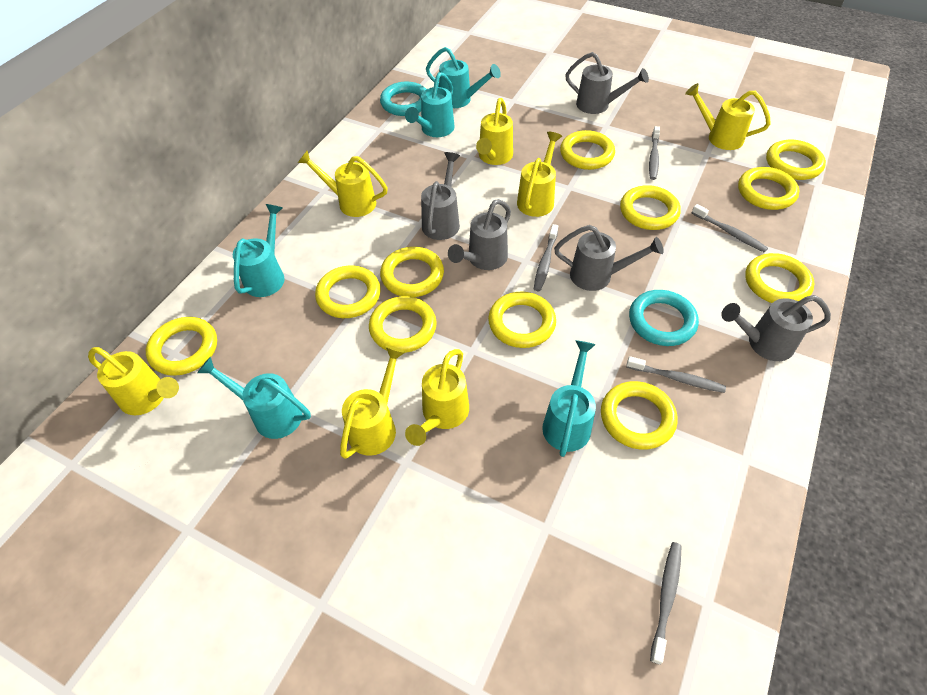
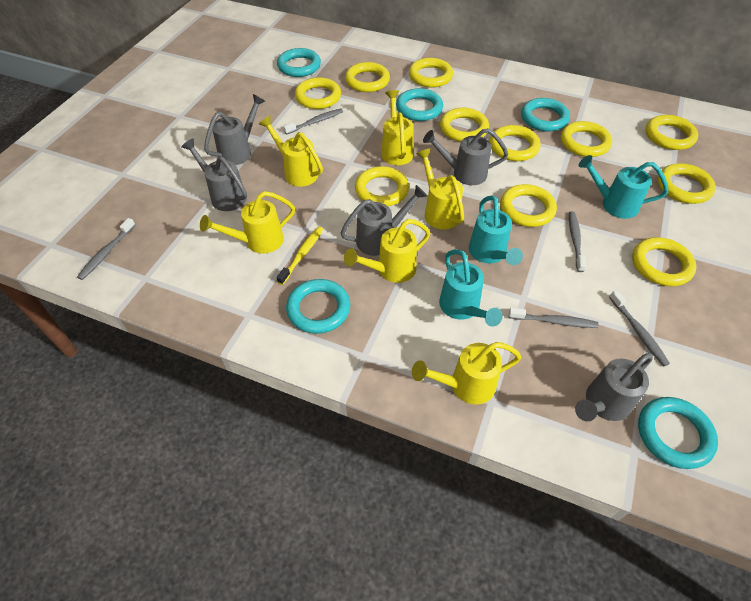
turquoise ring: 2 -> 5
turquoise watering can: 5 -> 3
yellow toothbrush: 0 -> 1
yellow watering can: 7 -> 6

